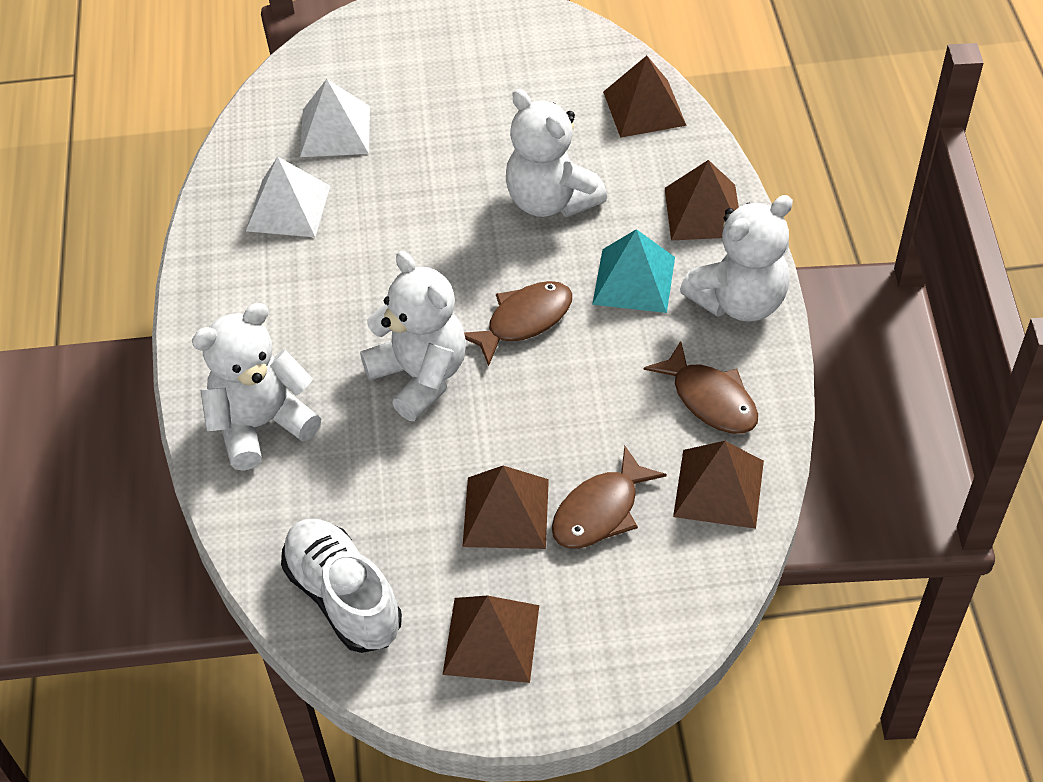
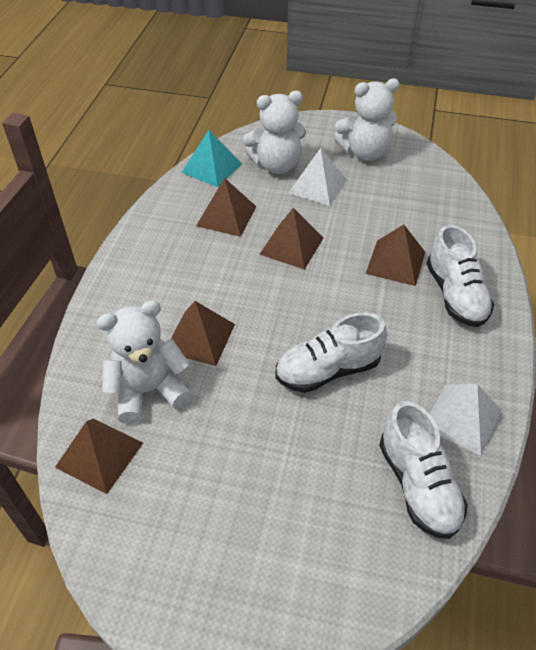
brown fish: 3 -> 0
white shoe: 1 -> 3
white teddy bear: 4 -> 3

